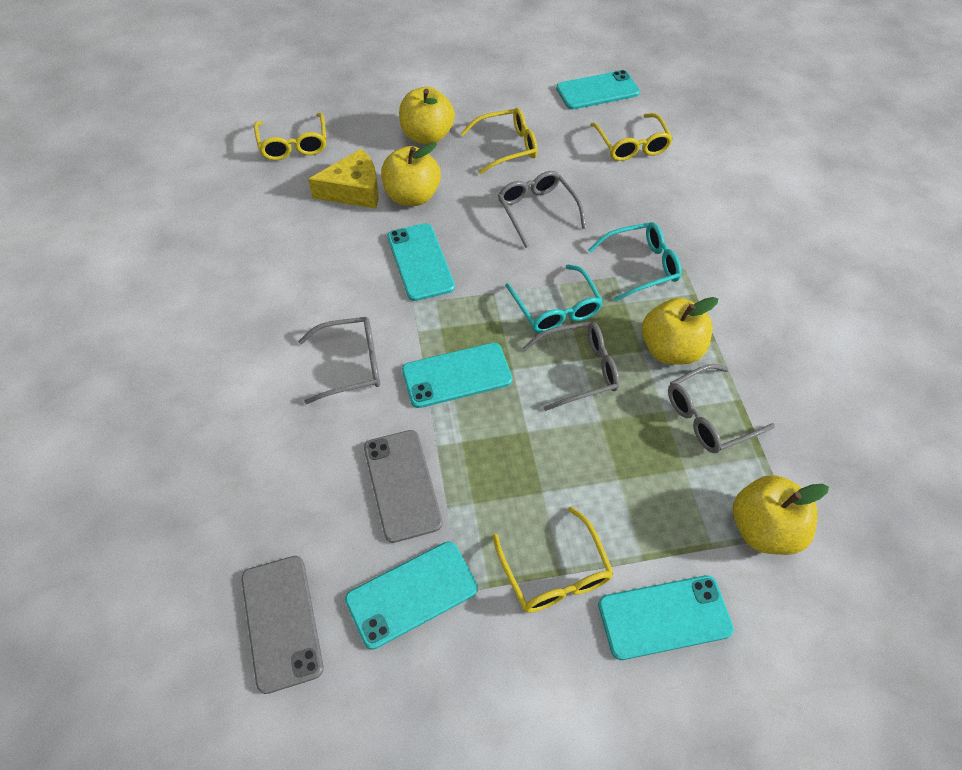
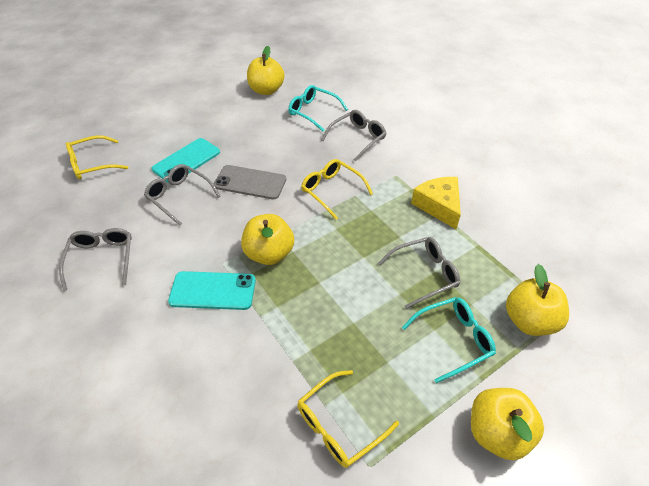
grey phone: 2 -> 1
turquoise phone: 5 -> 2
yellow glasses: 4 -> 3

